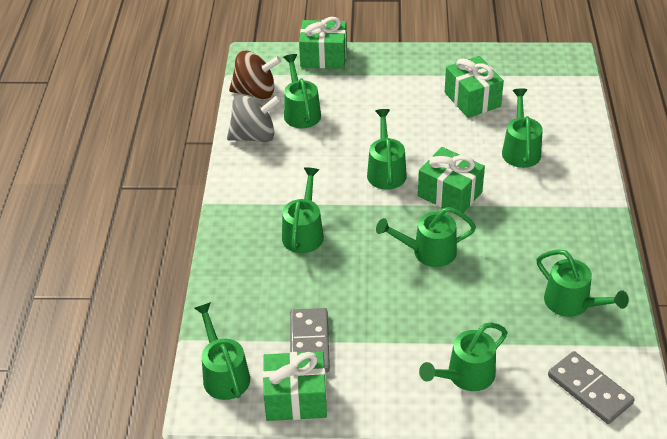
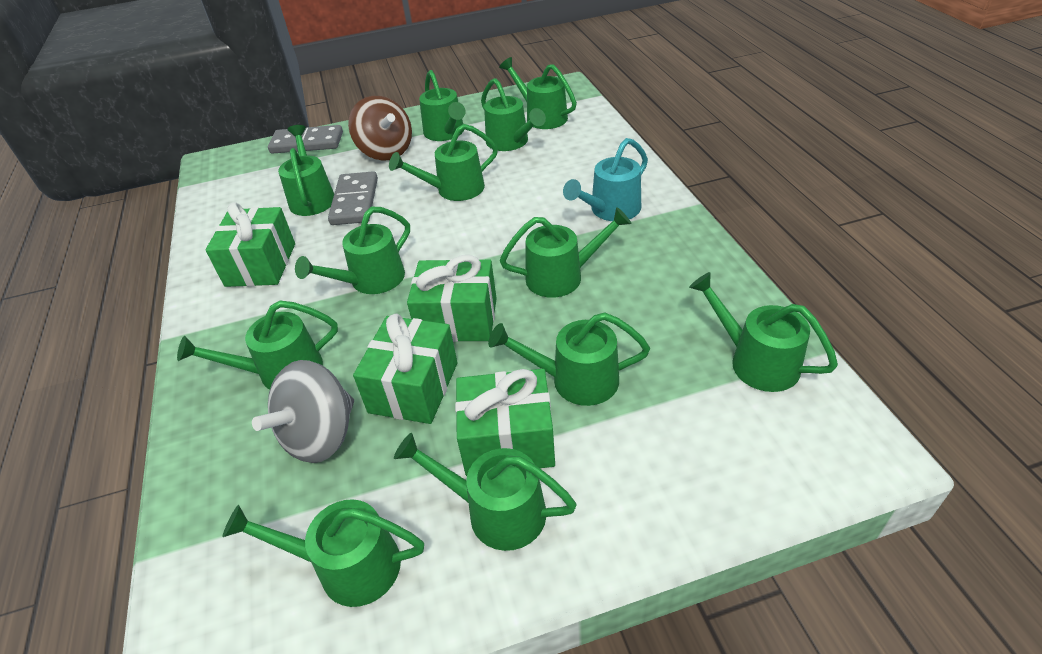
green watering can: 8 -> 12
turquoise watering can: 0 -> 1

